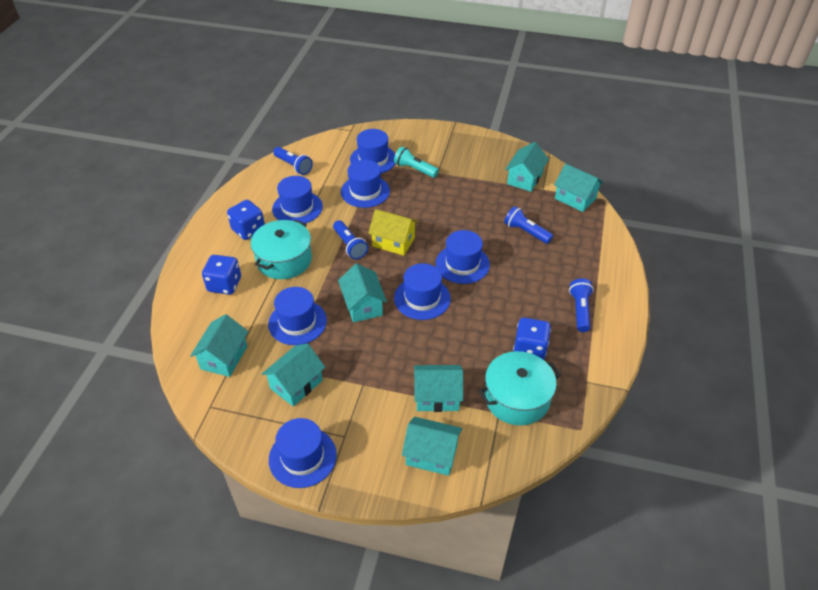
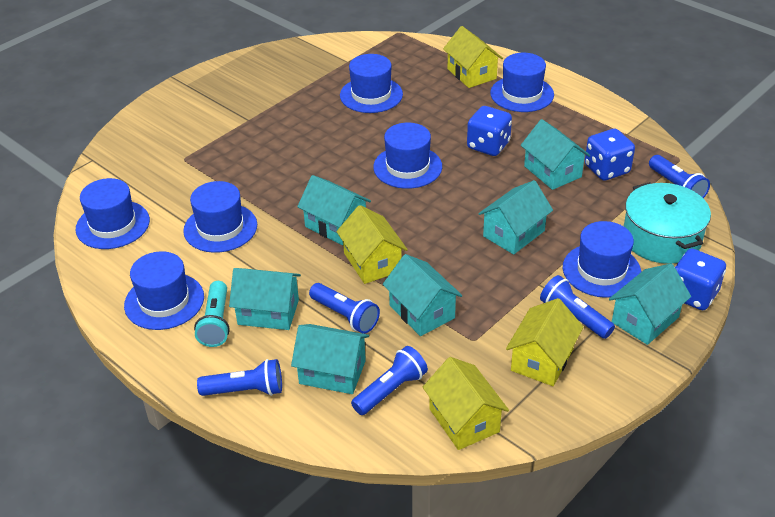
blue flashlight: 4 -> 5
turquoise pot: 2 -> 1
yellow house: 1 -> 4

